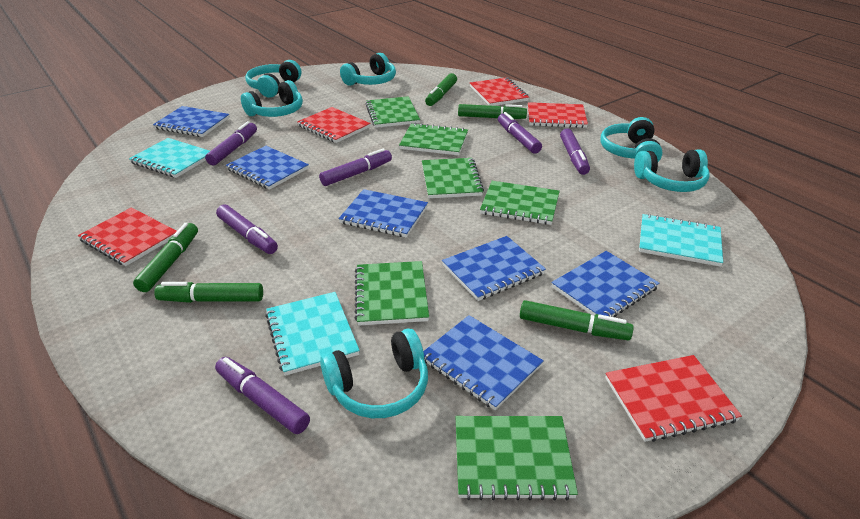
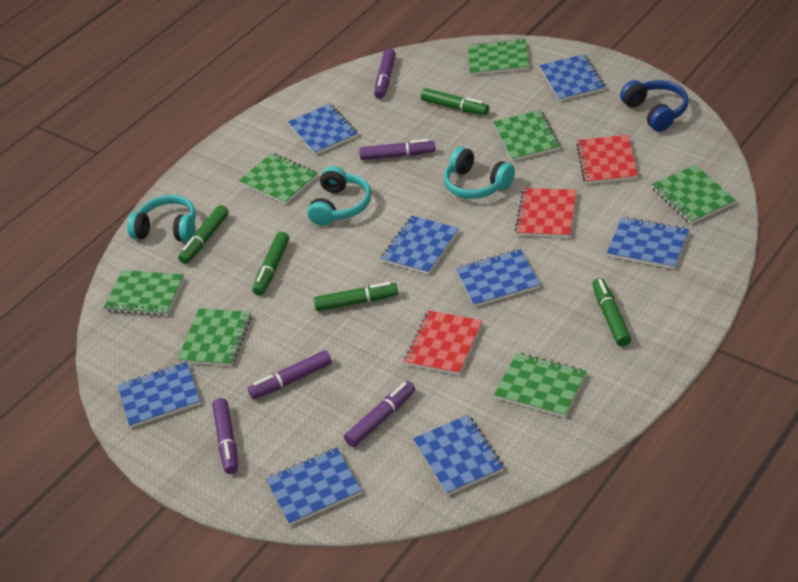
blue headphones: 0 -> 1
blue notebook: 6 -> 8
green notebook: 6 -> 7
purple marker: 6 -> 5
red notebook: 5 -> 3
turquoise headphones: 6 -> 3
turquoise notebook: 3 -> 0

